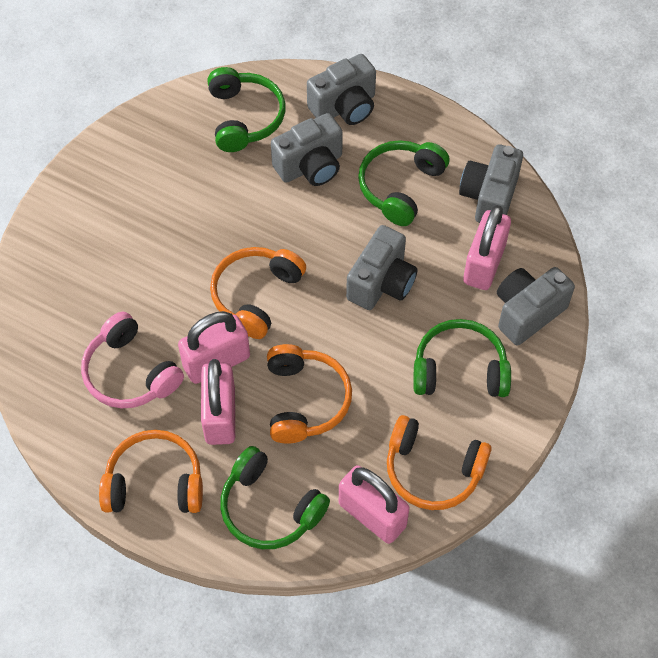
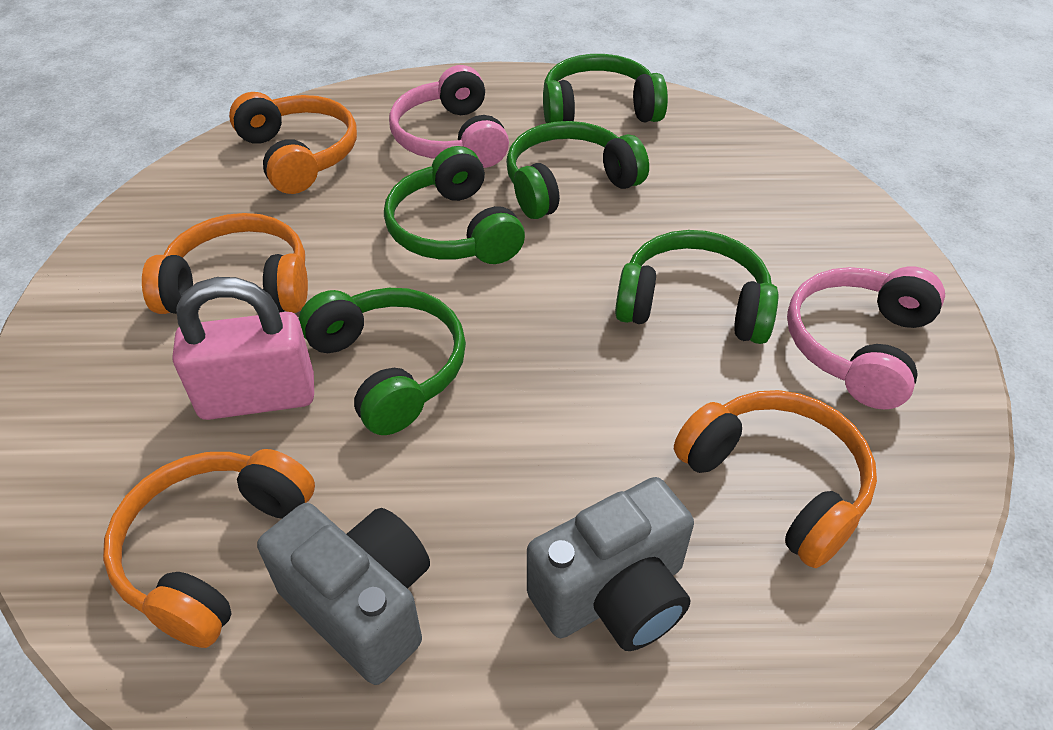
green headphones: 4 -> 5
grey camera: 5 -> 2
pink headphones: 1 -> 2
pink padlock: 4 -> 1

